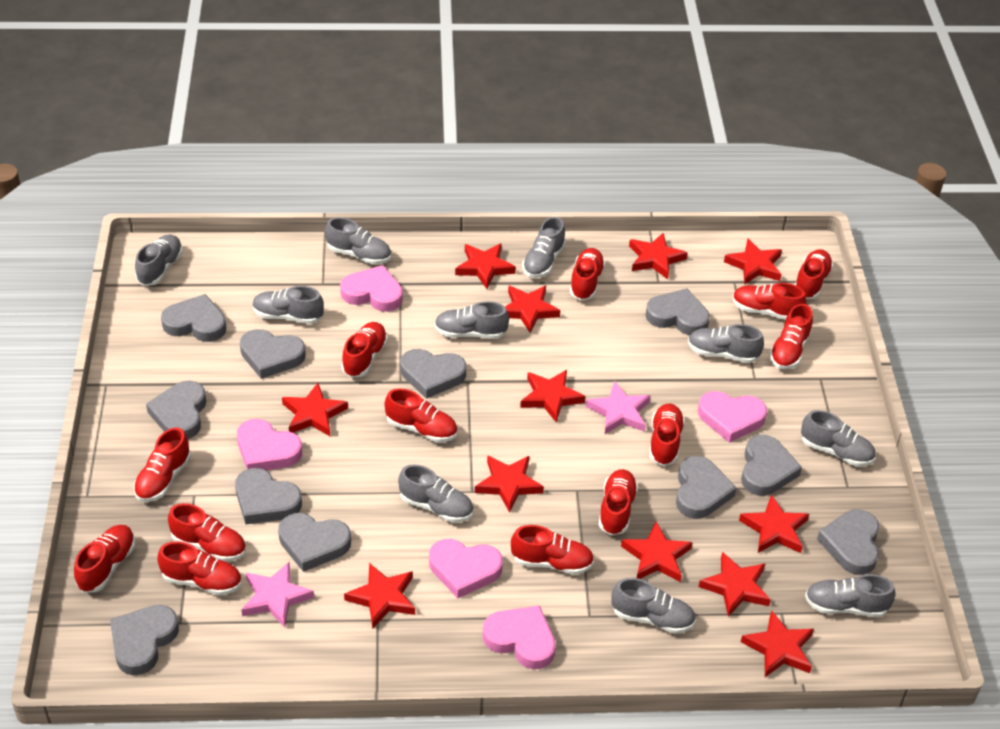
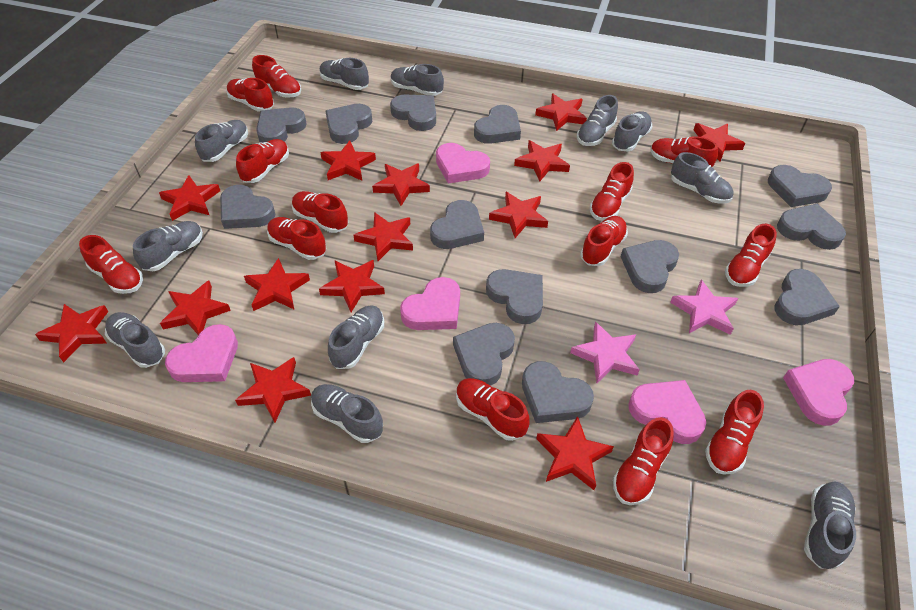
grey heart: 11 -> 13
grey shoe: 10 -> 11
red star: 12 -> 14

